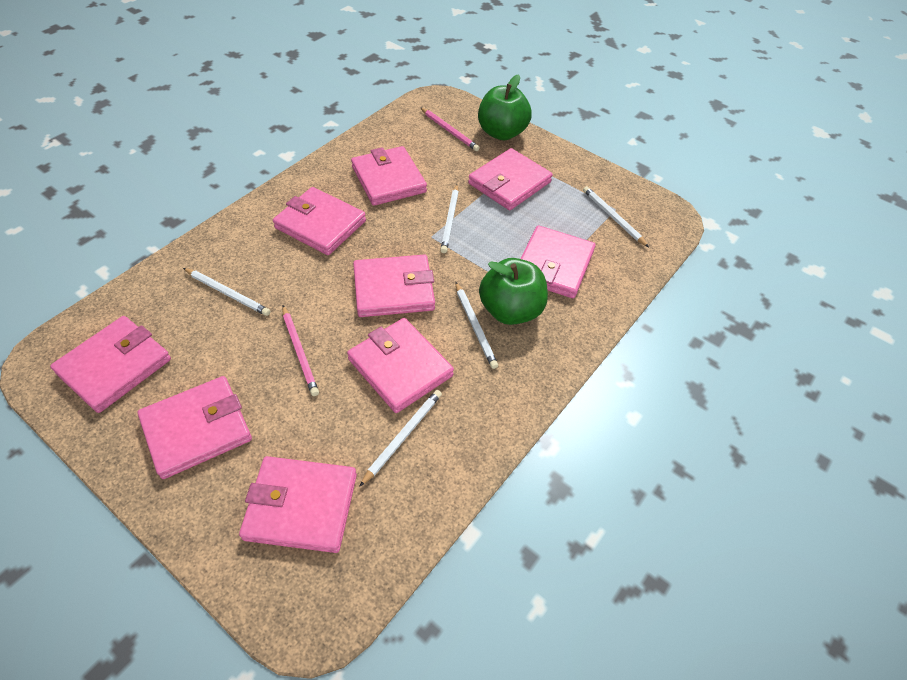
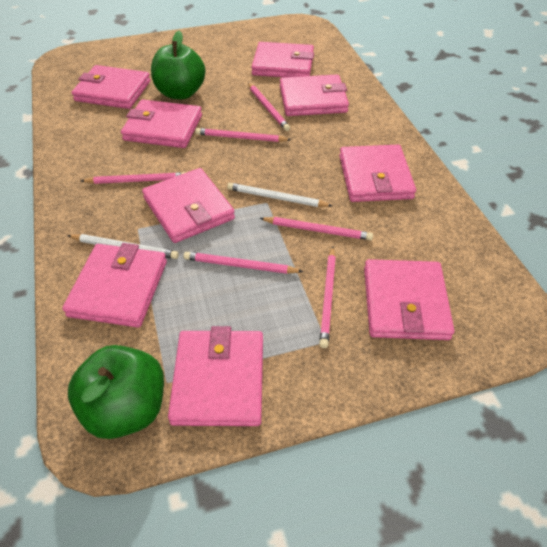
pink pencil: 2 -> 6
white pencil: 5 -> 2

